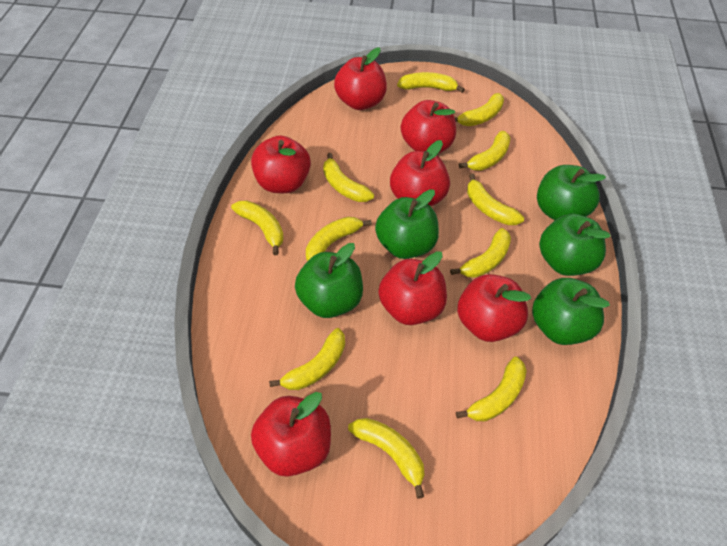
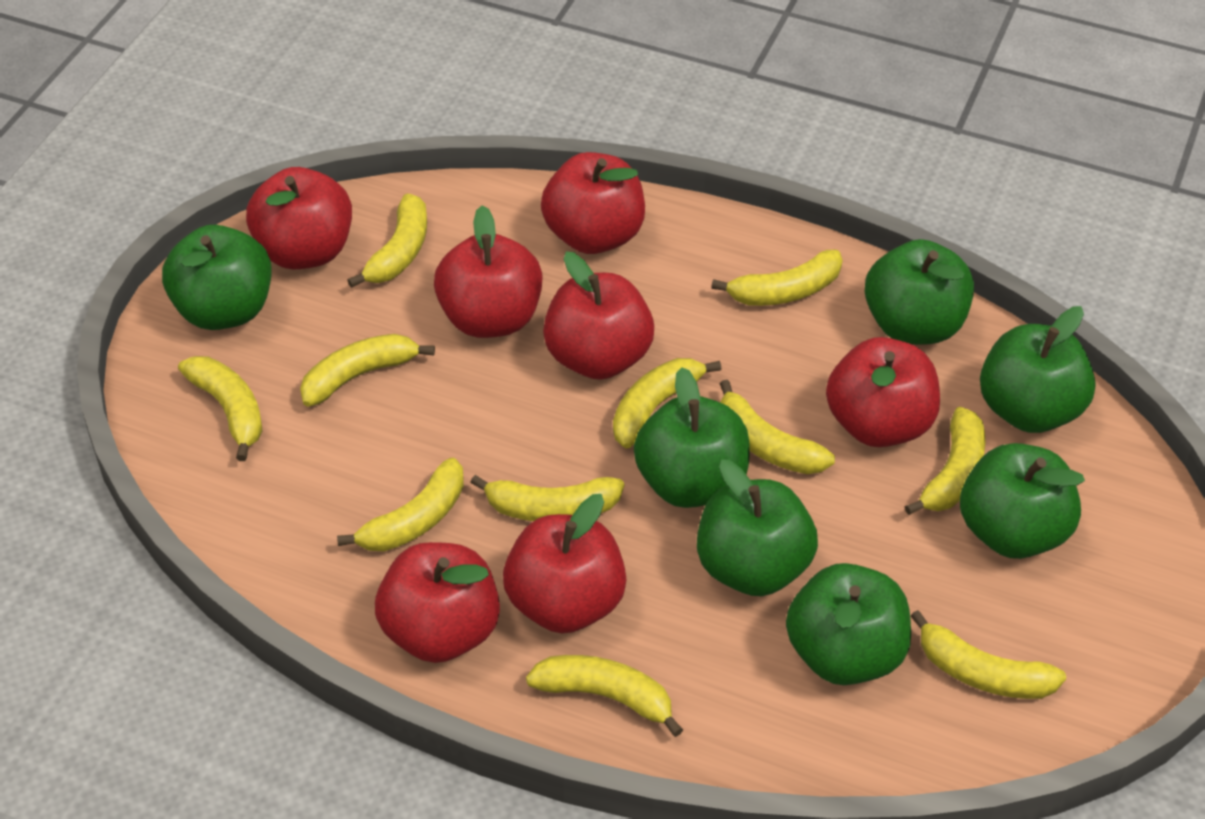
green apple: 5 -> 7

